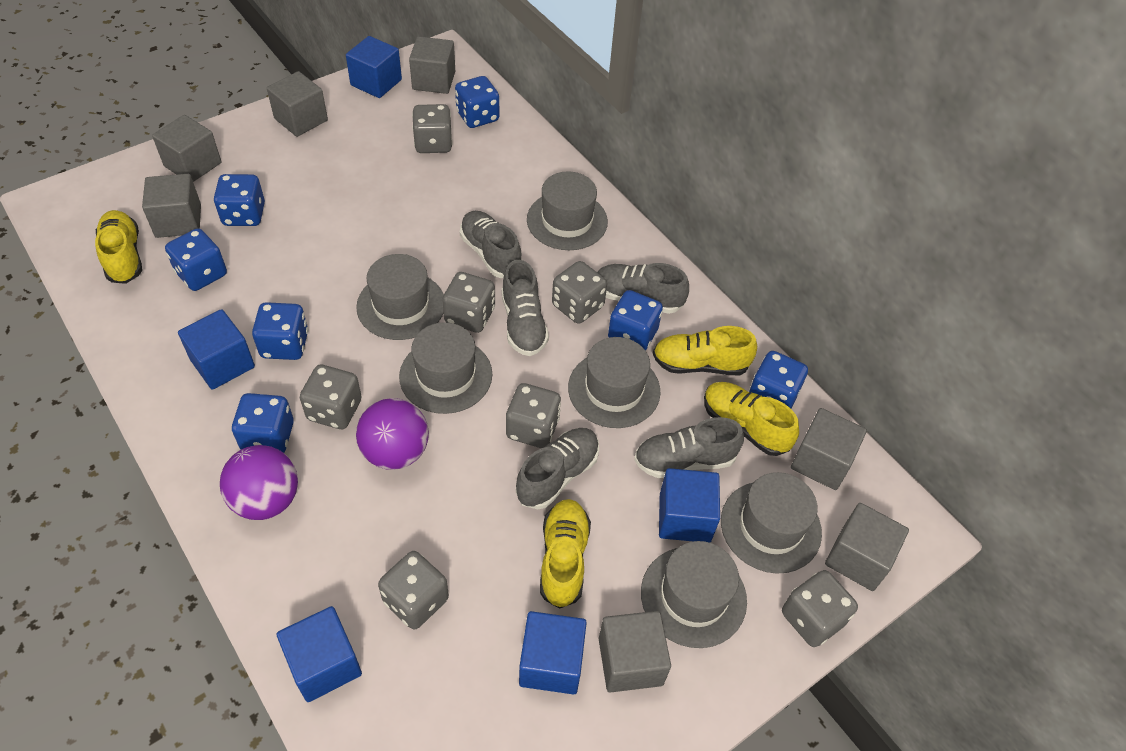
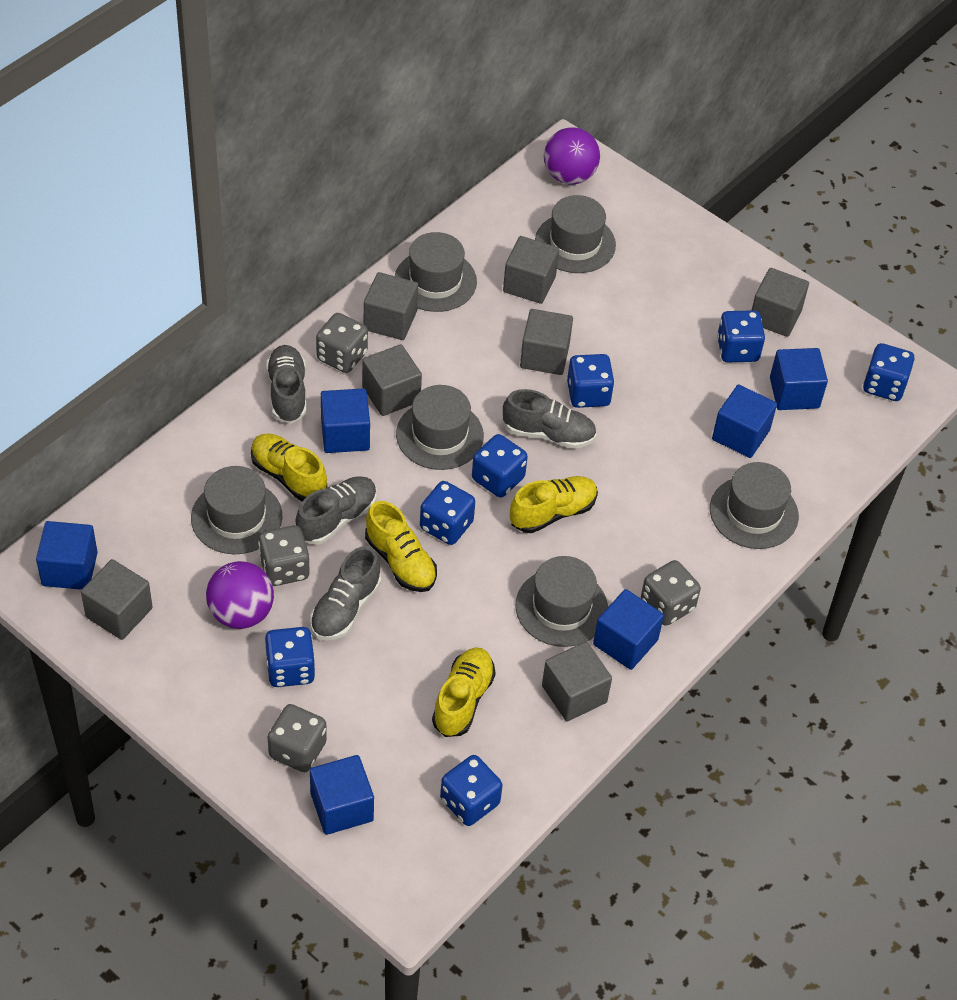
blue cube: 5 -> 6
grey dice: 7 -> 4
grey shoe: 5 -> 4

